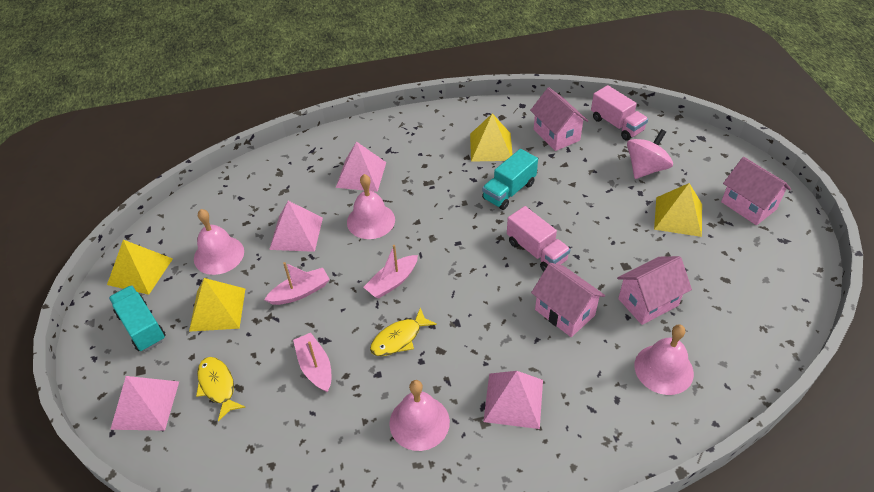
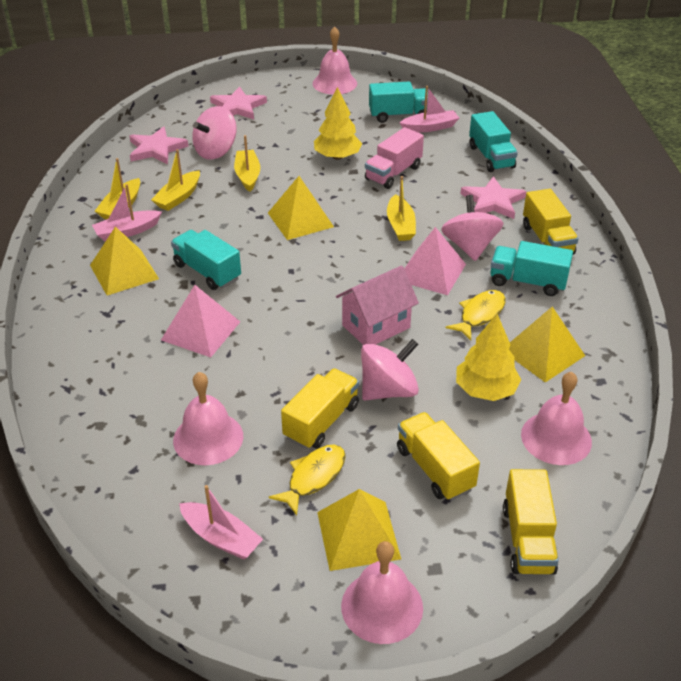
pink house: 4 -> 1
pink pyramid: 4 -> 2
pink spinning top: 1 -> 3
pink star: 0 -> 3
pink truck: 2 -> 1
turquoise truck: 2 -> 4
yellow boat: 0 -> 4
yellow tree: 0 -> 2
yellow truck: 0 -> 4

